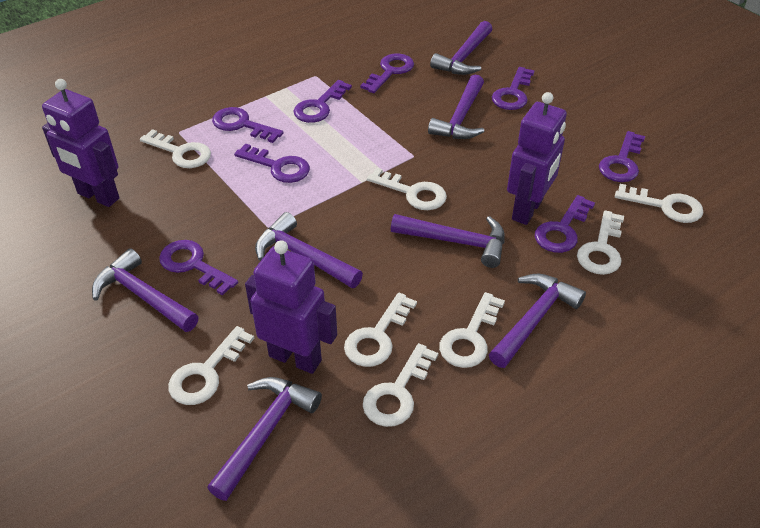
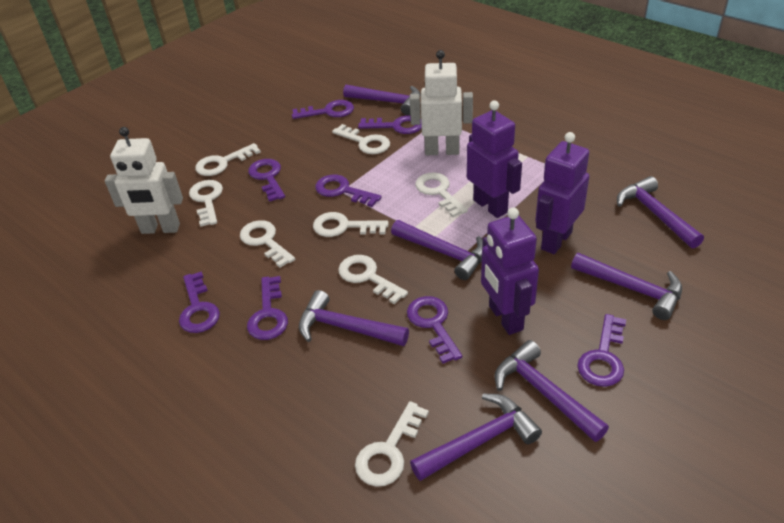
white robot: 0 -> 2

